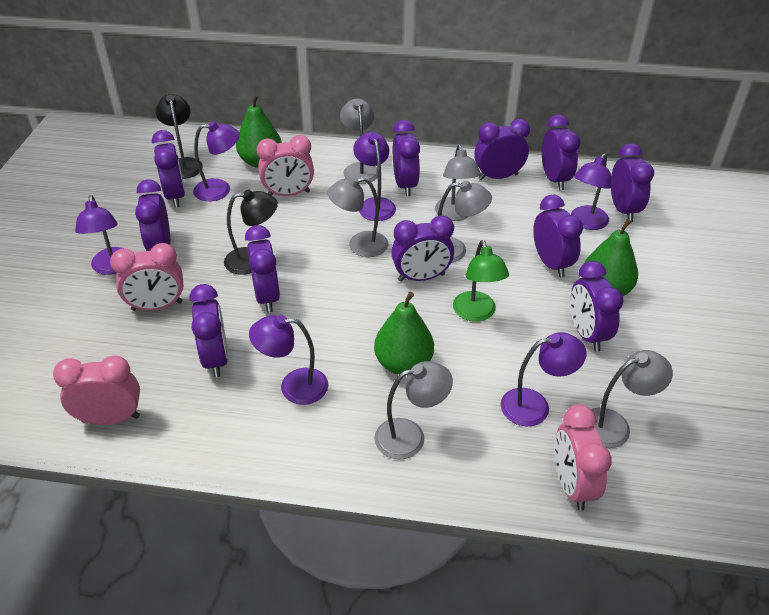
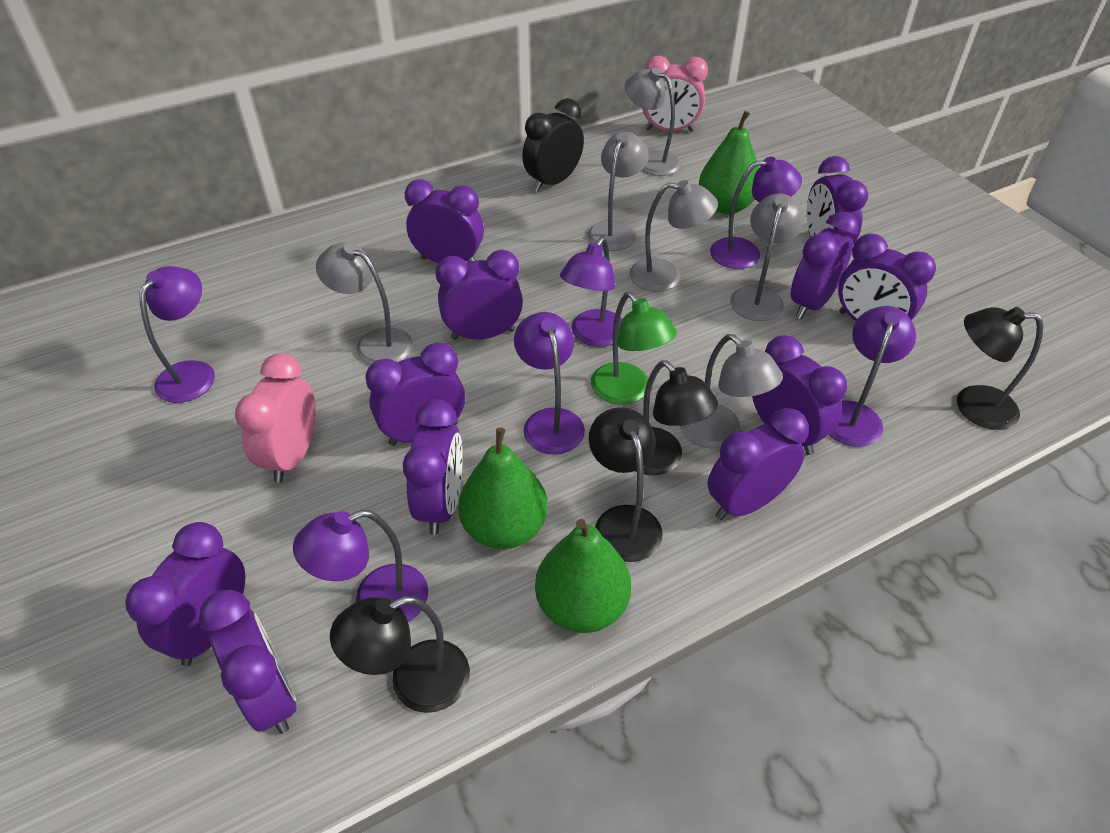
black clock: 0 -> 1
black lamp: 2 -> 4
pink clock: 4 -> 2

